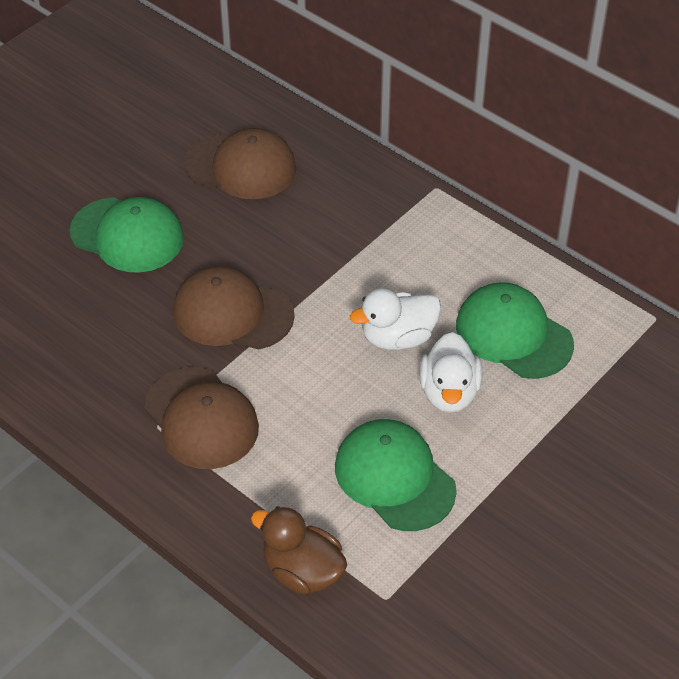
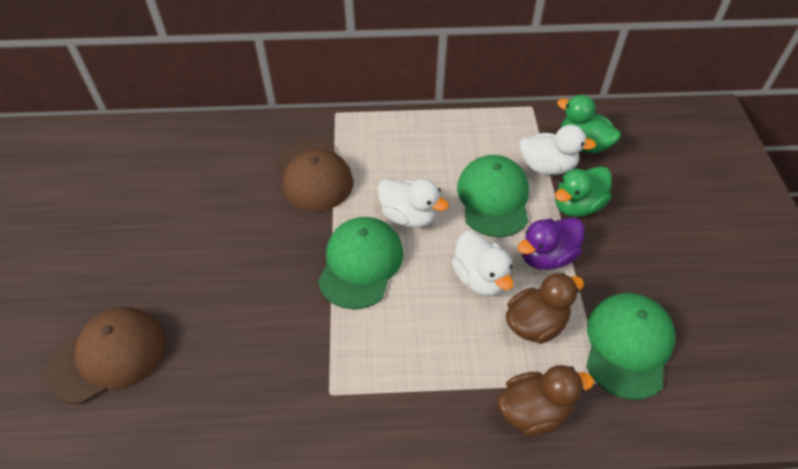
brown cap: 3 -> 2
brown duck: 1 -> 2
green duck: 0 -> 2
purple duck: 0 -> 1
white duck: 2 -> 3

